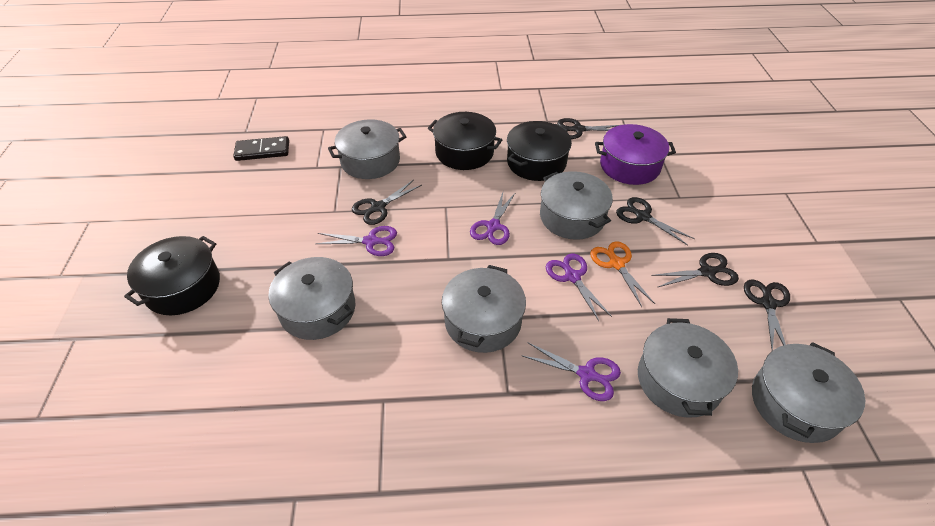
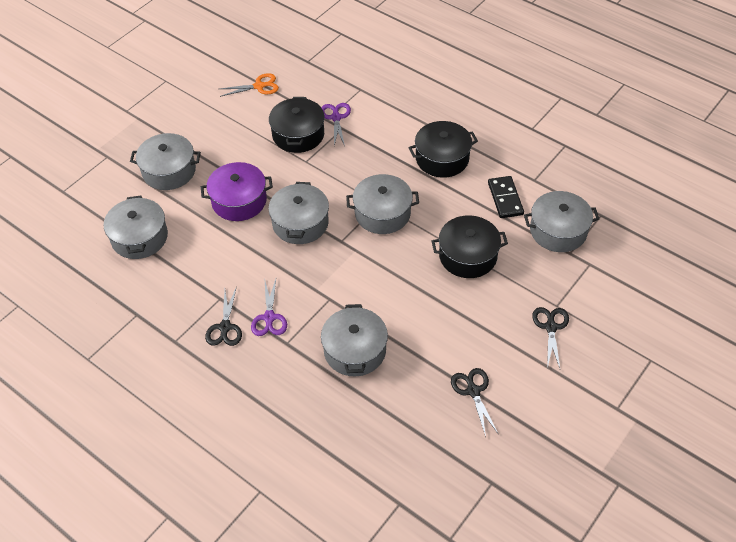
black scissors: 5 -> 3
purple scissors: 4 -> 2

